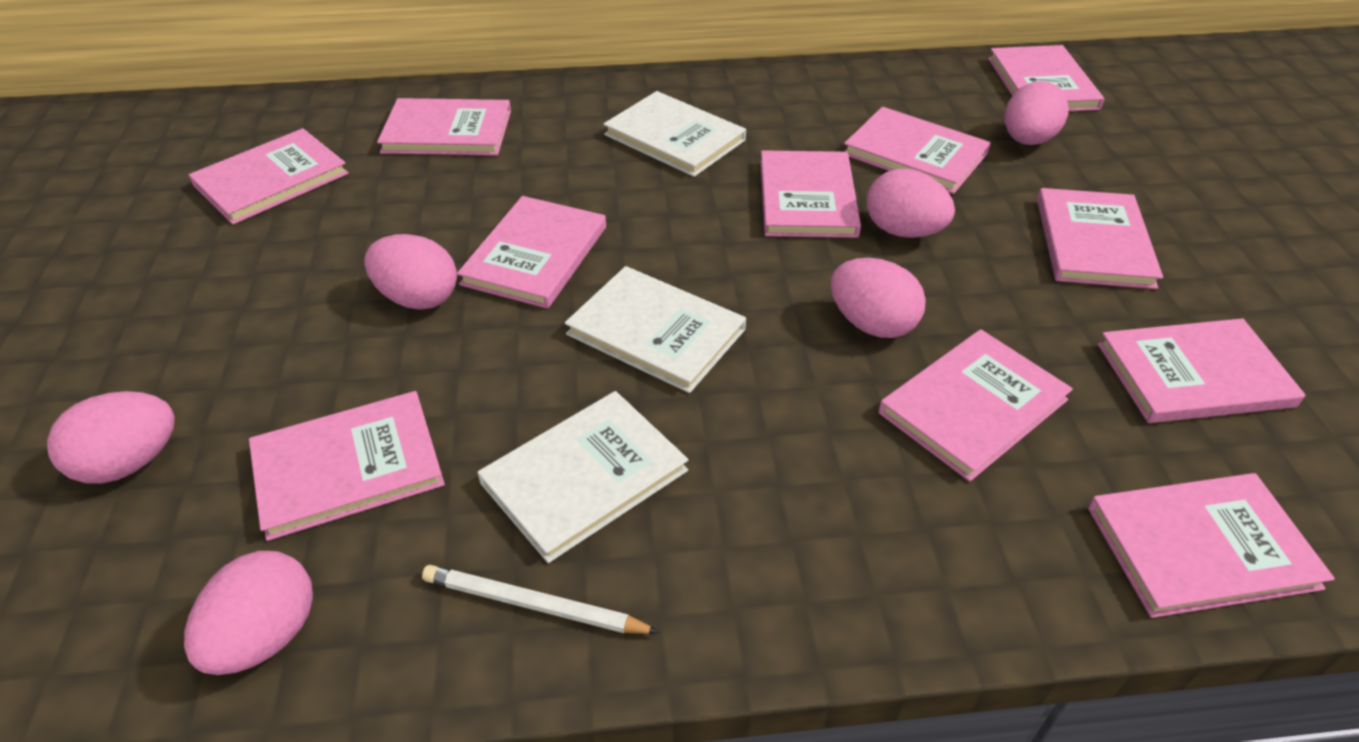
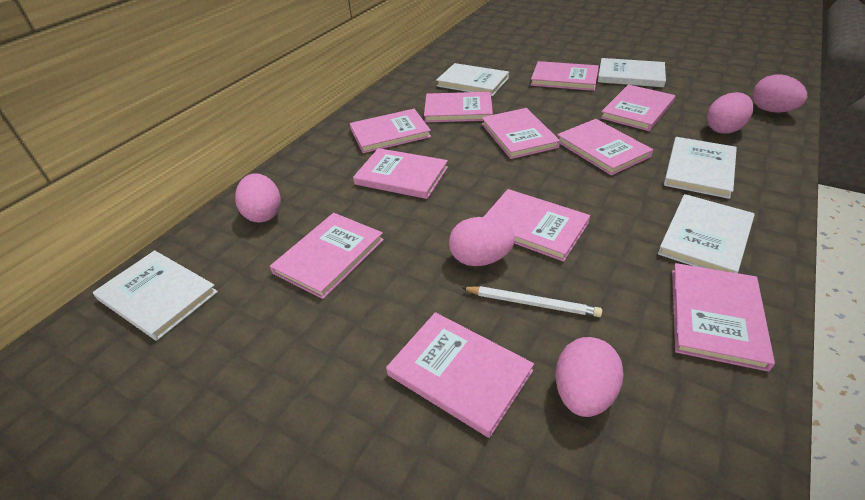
pink egg: 6 -> 5
white book: 3 -> 5

